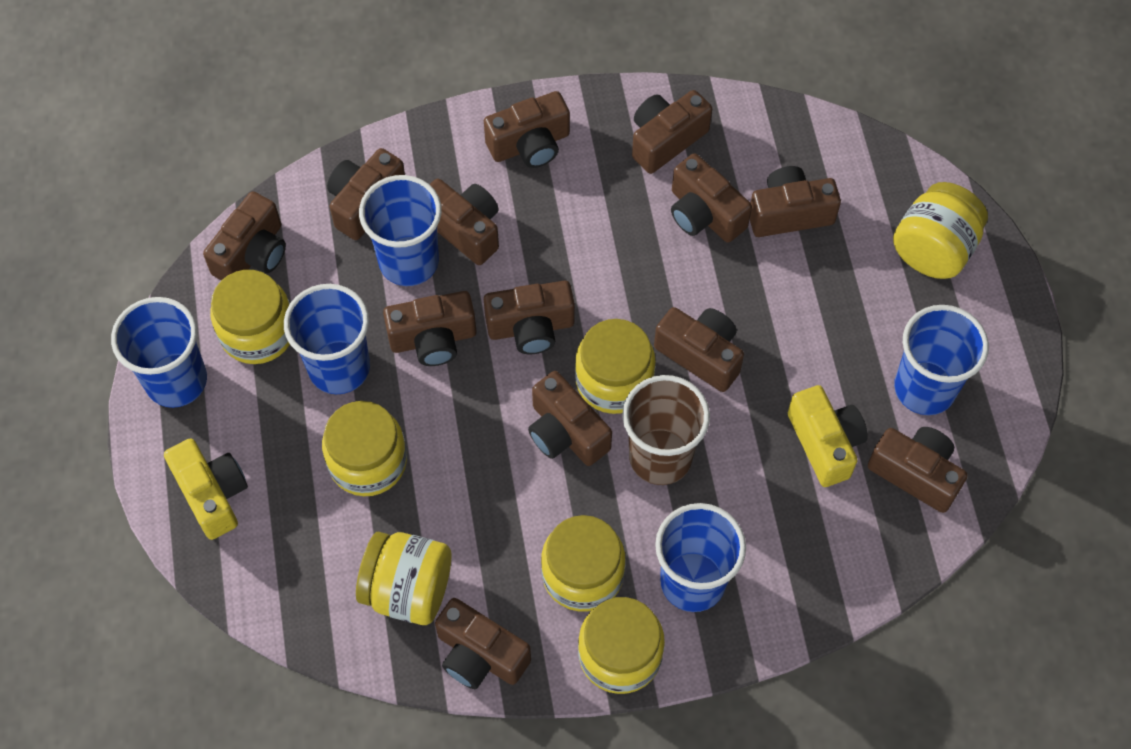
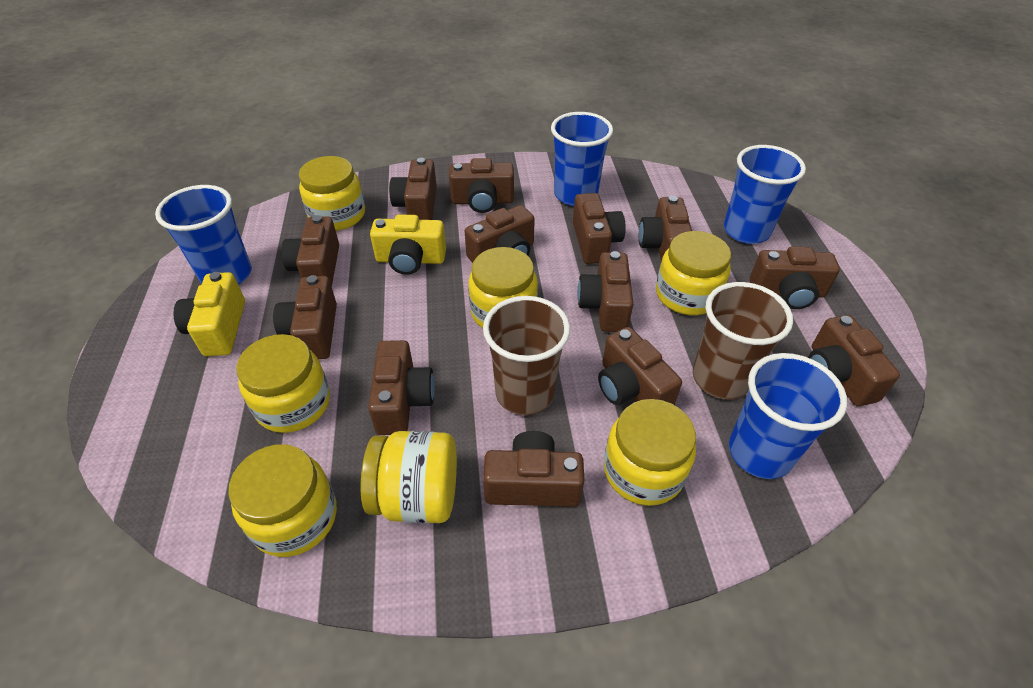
blue cup: 5 -> 4
brown cup: 1 -> 2

